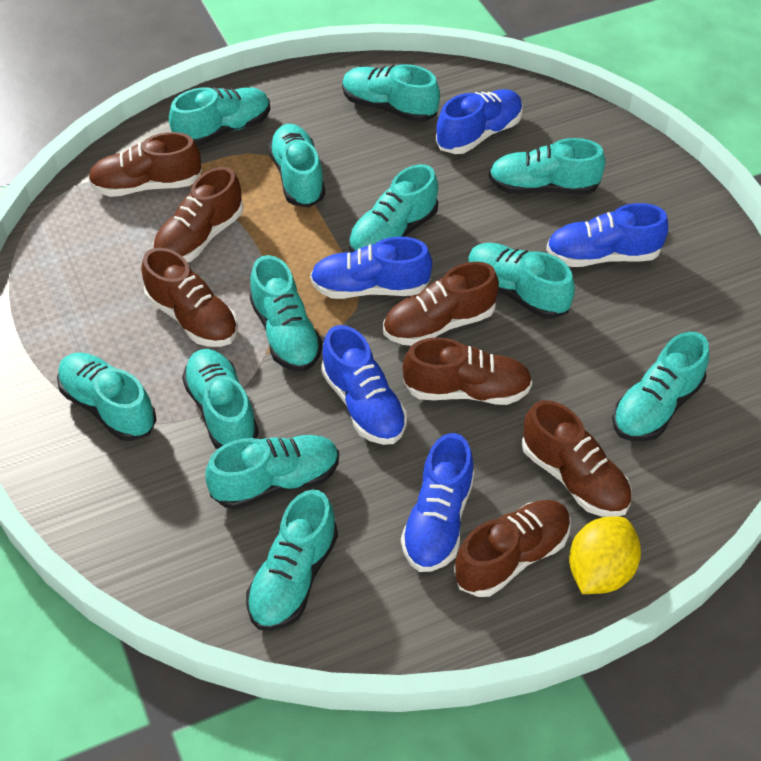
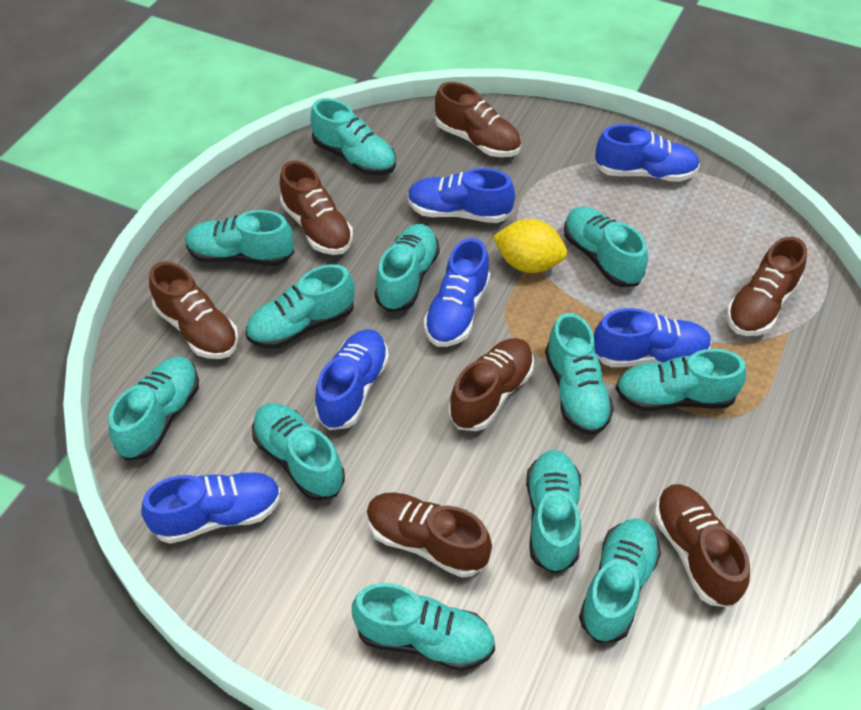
blue shoe: 5 -> 6

